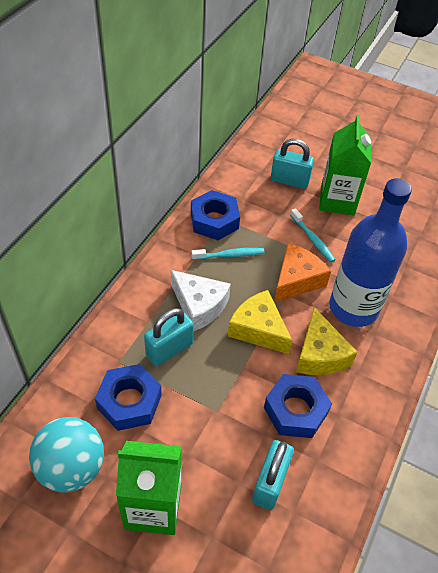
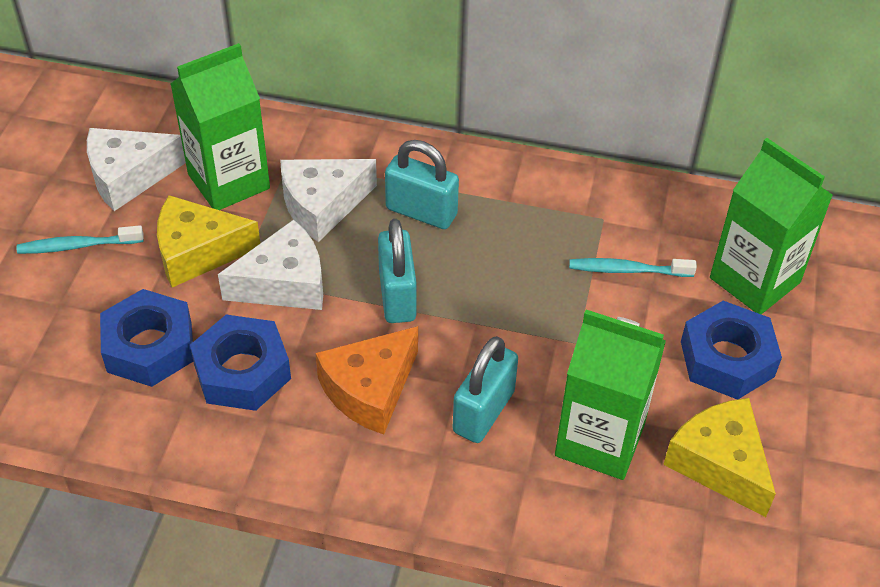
blue bottle: 1 -> 0
green carton: 2 -> 3
turquoise ball: 1 -> 0
white cheese: 1 -> 3

